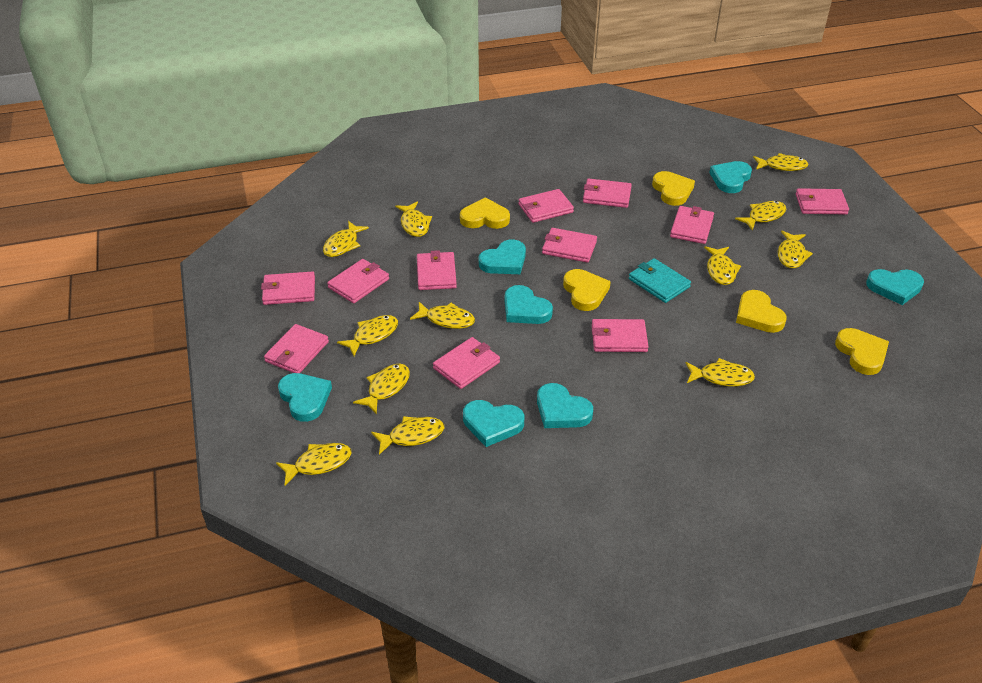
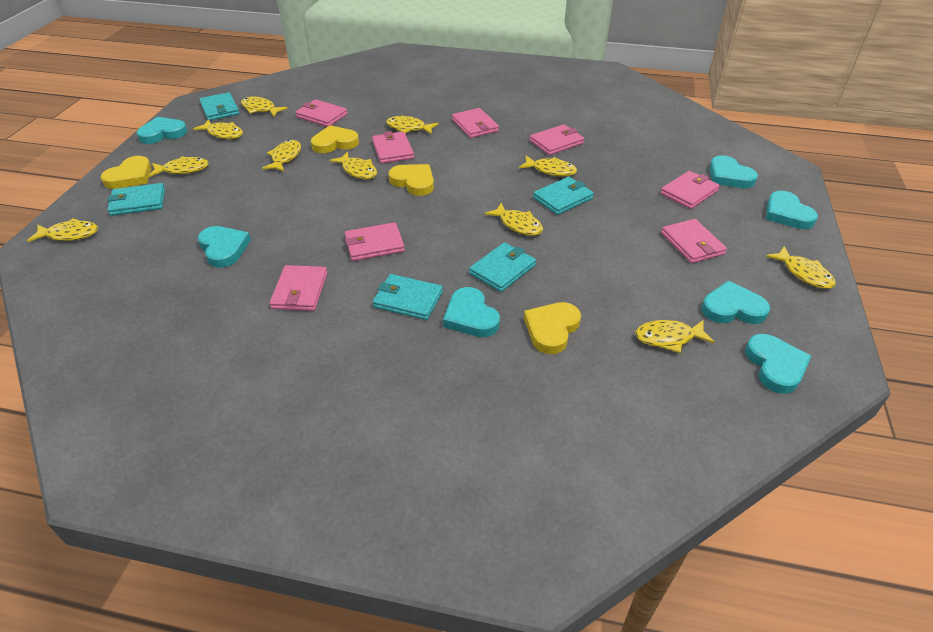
pink wallet: 11 -> 8
turquoise wallet: 1 -> 5
yellow fish: 12 -> 11
yellow heart: 5 -> 4

